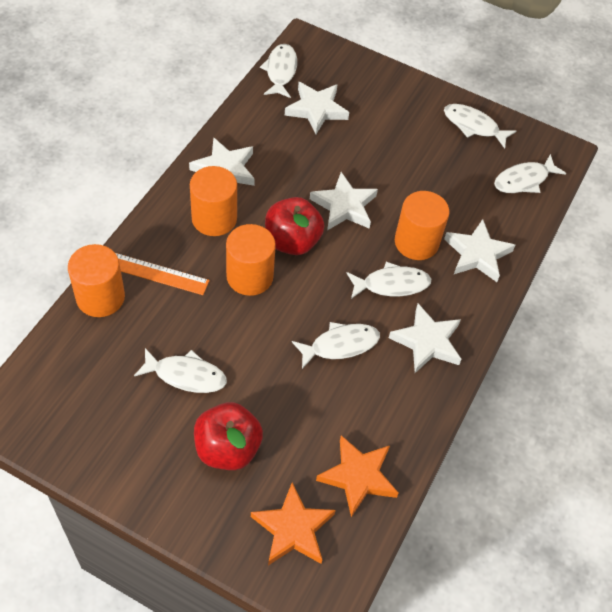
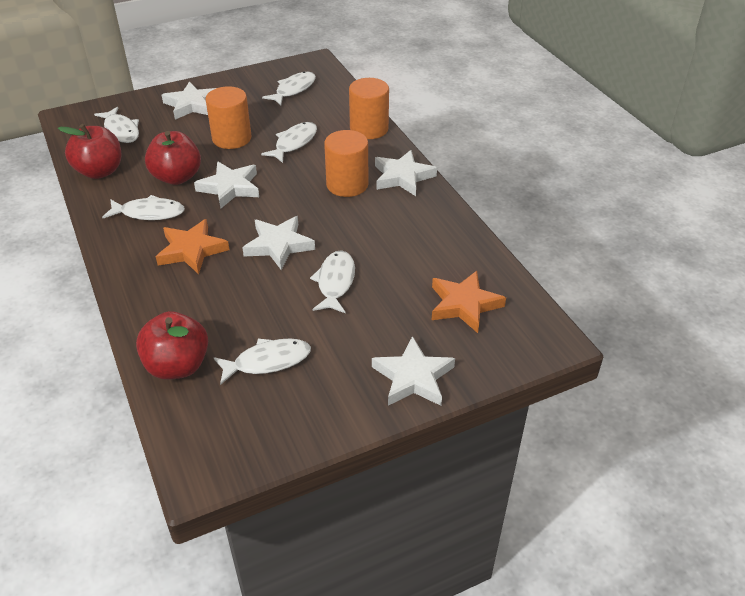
orange cylinder: 4 -> 3
orange ruler: 1 -> 0
red apple: 2 -> 3

